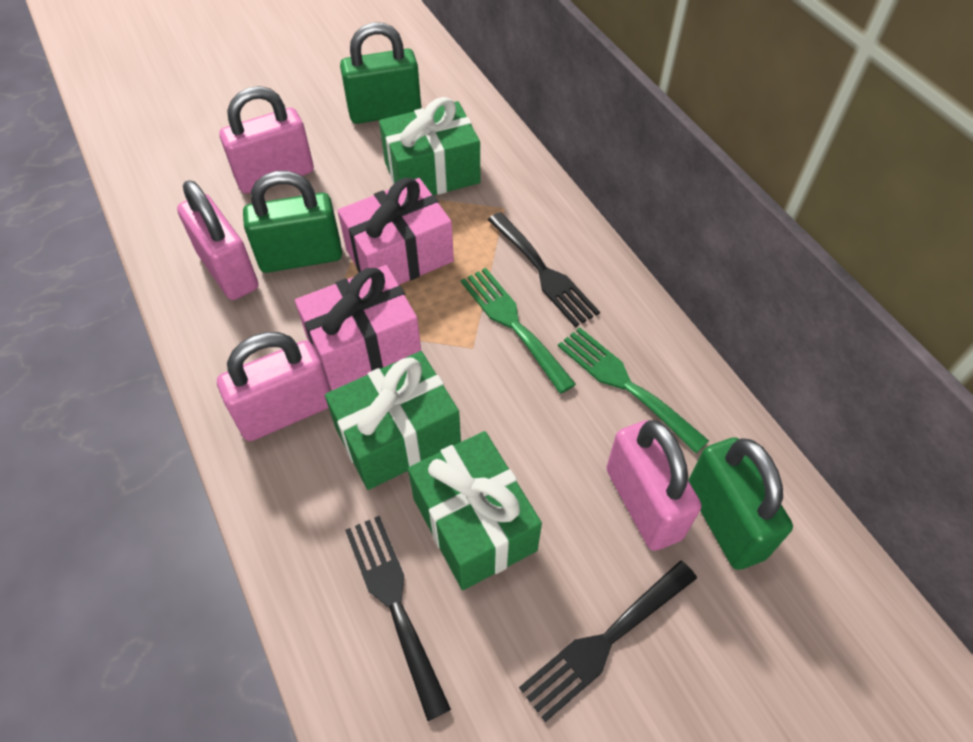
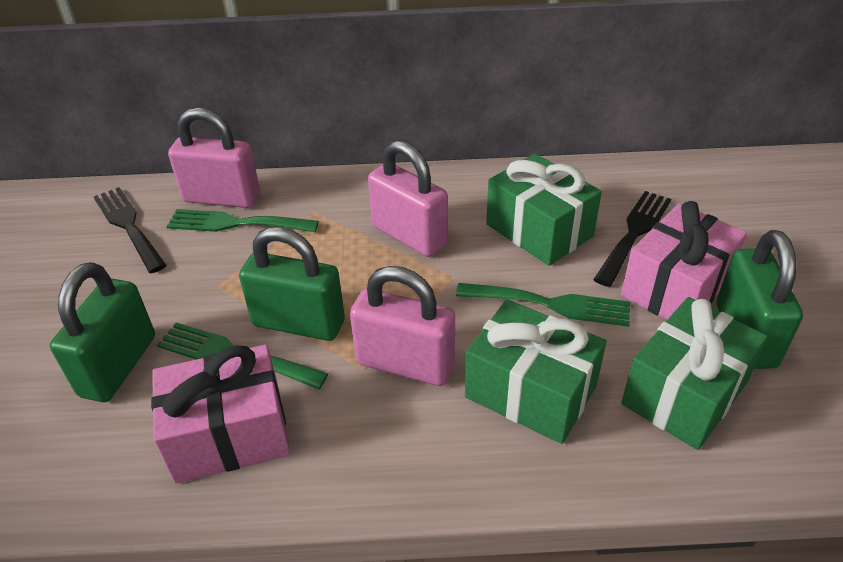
black fork: 3 -> 2
green fork: 2 -> 3
pink padlock: 4 -> 3

